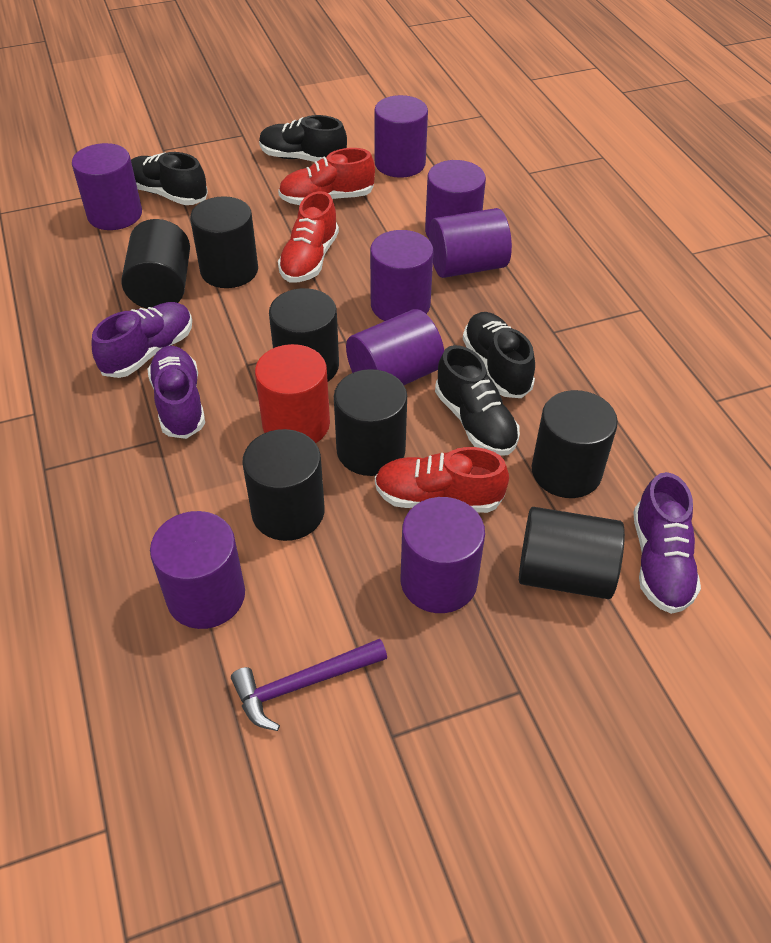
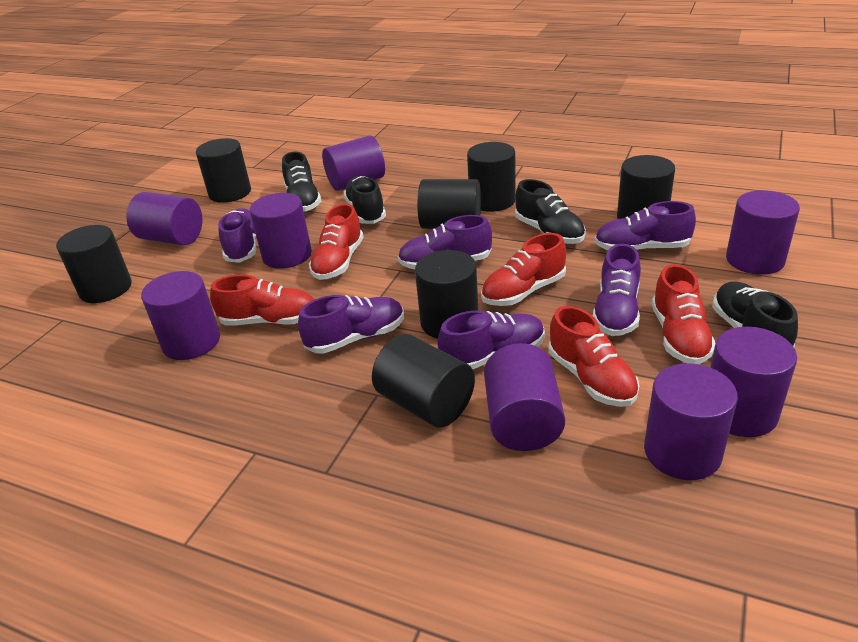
purple hammer: 1 -> 0
purple shoe: 3 -> 6
red cylinder: 1 -> 0
red shoe: 3 -> 5

